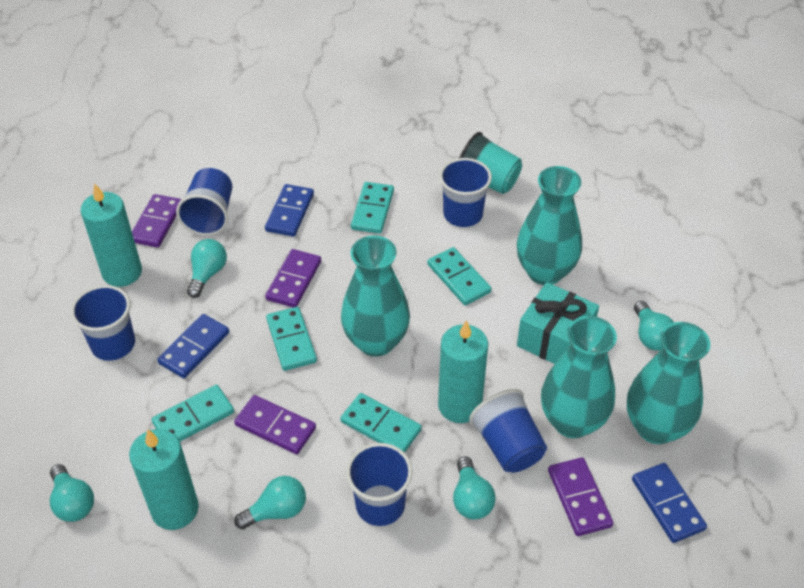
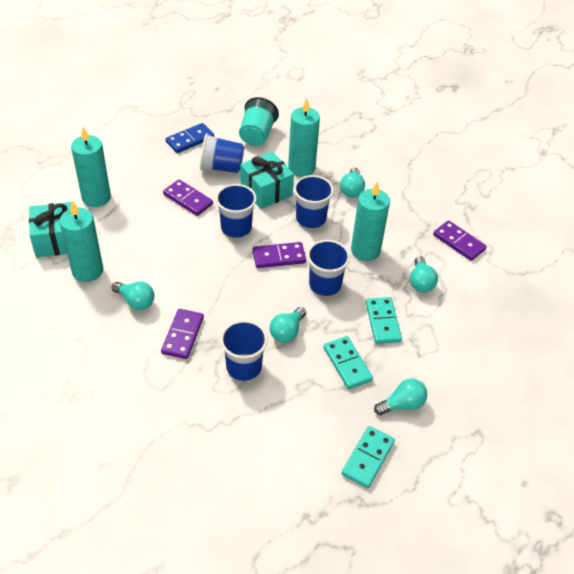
blue domino: 3 -> 1
turquoise candle: 3 -> 4
turquoise domino: 5 -> 3
turquoise gift: 1 -> 2
turquoise vase: 4 -> 0

